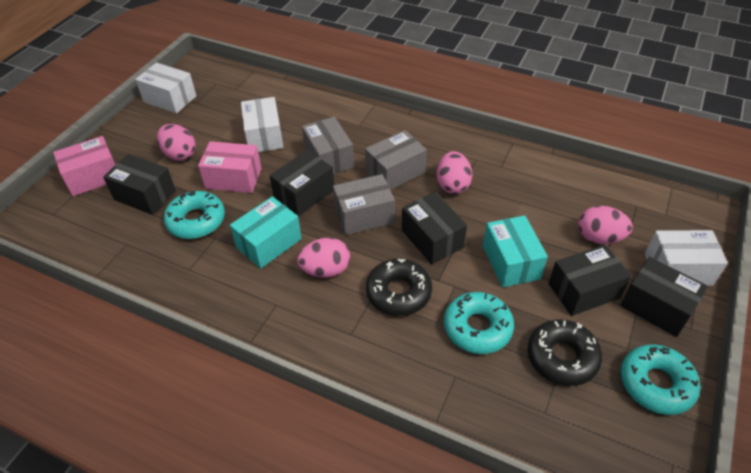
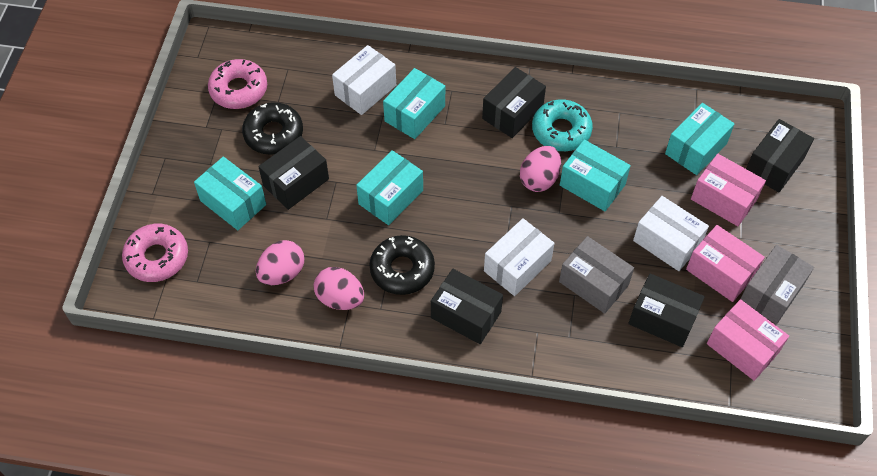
grey box: 3 -> 2
pink box: 2 -> 3
pink donut: 0 -> 2
pink egg: 4 -> 3
turquoise box: 2 -> 5
turquoise donut: 3 -> 1

